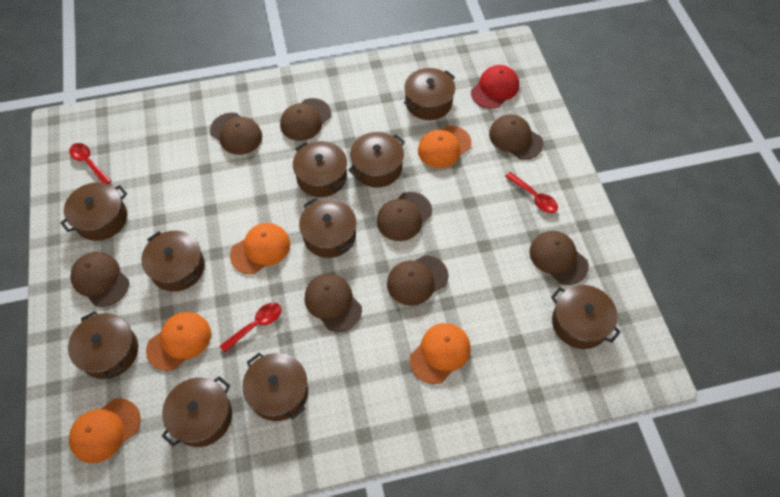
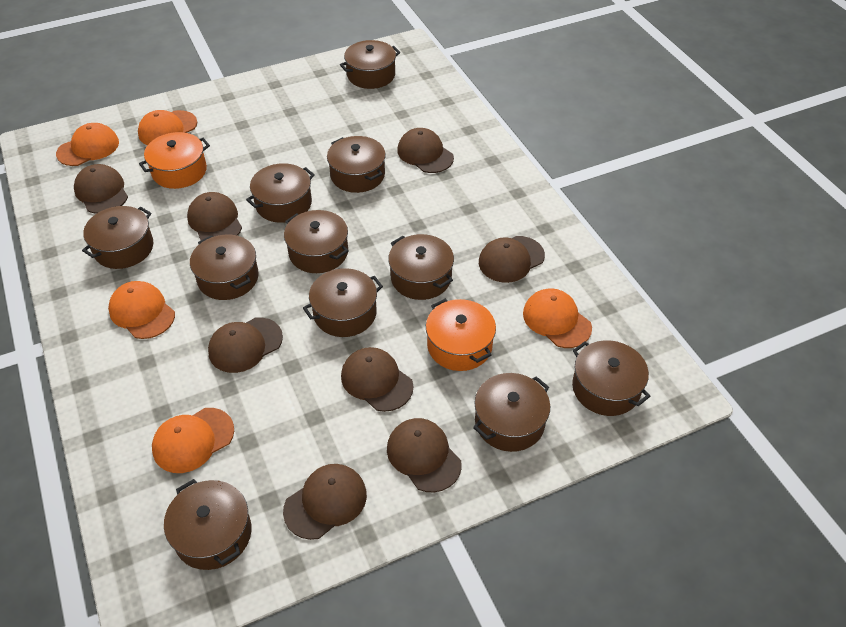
brown pot: 10 -> 11
orange pot: 0 -> 2
red cap: 1 -> 0
red spoon: 3 -> 0

